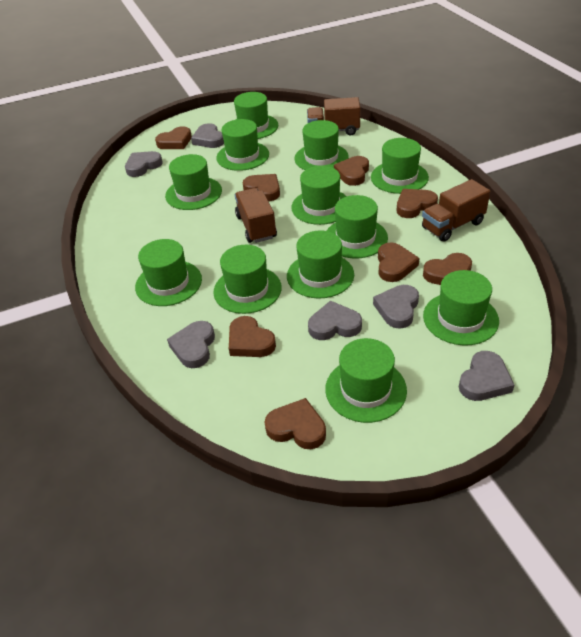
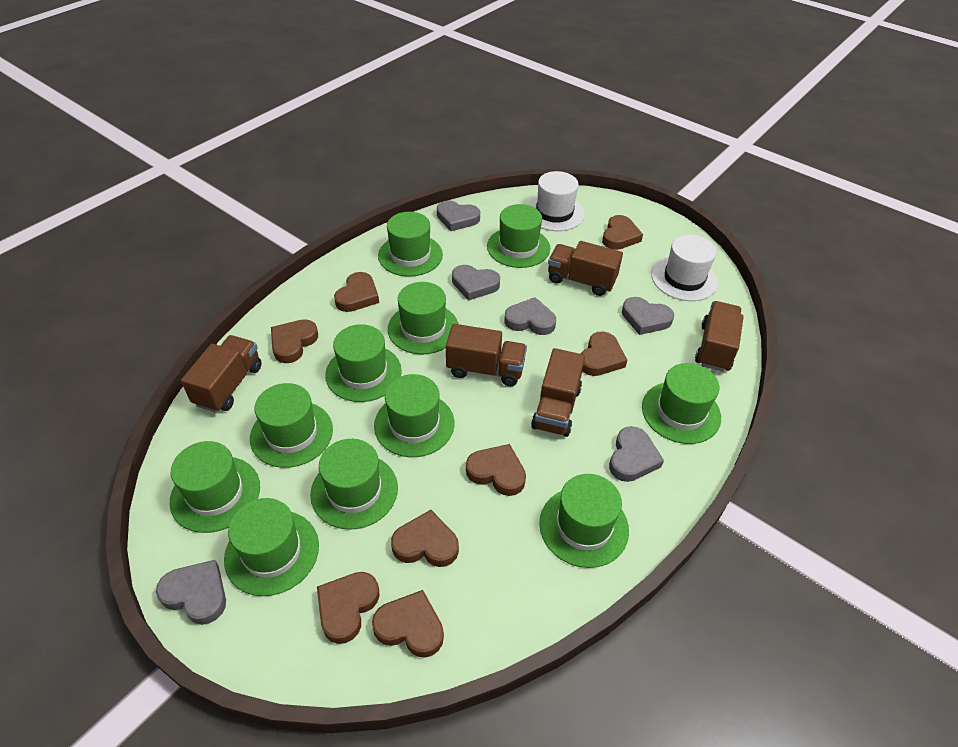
brown truck: 3 -> 5
green hat: 12 -> 11
white hat: 0 -> 2

